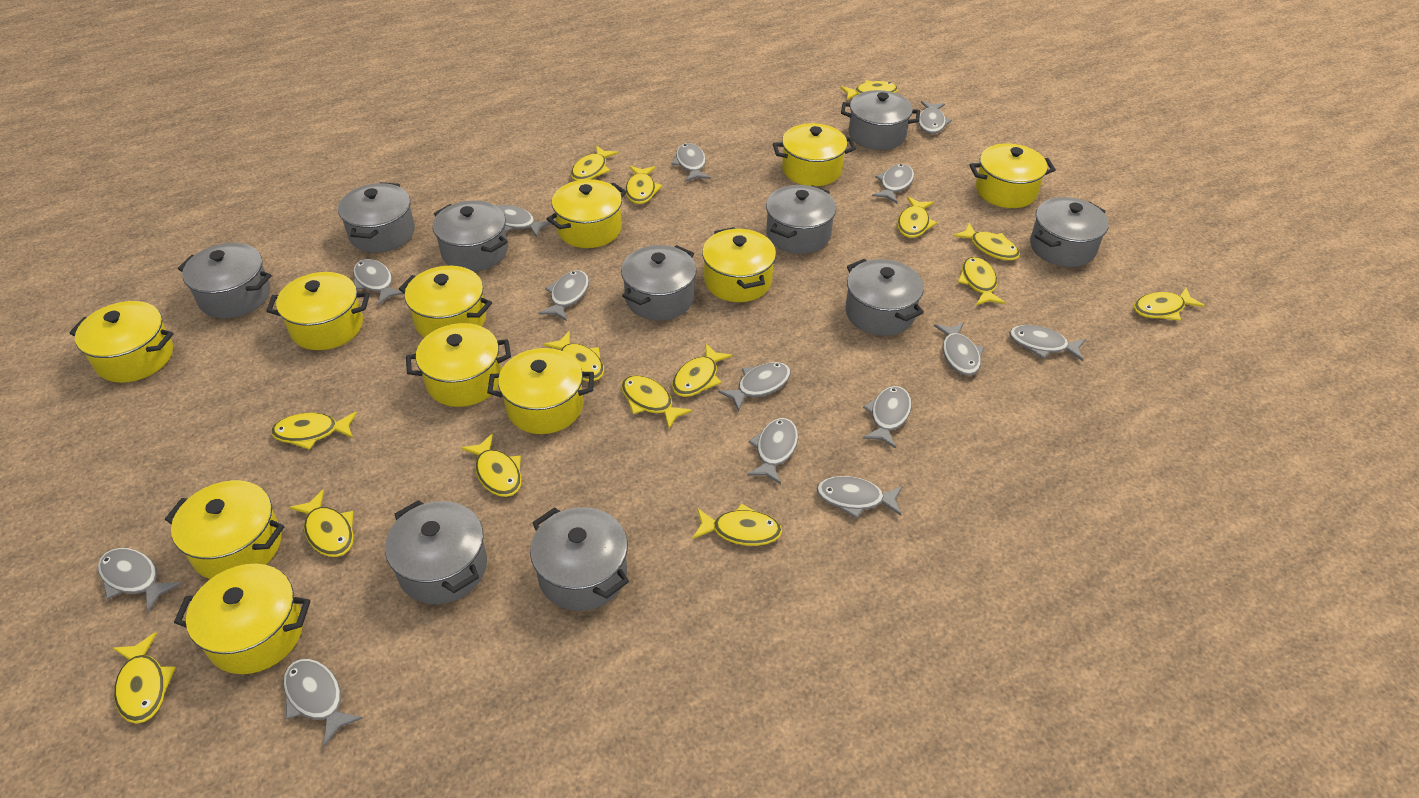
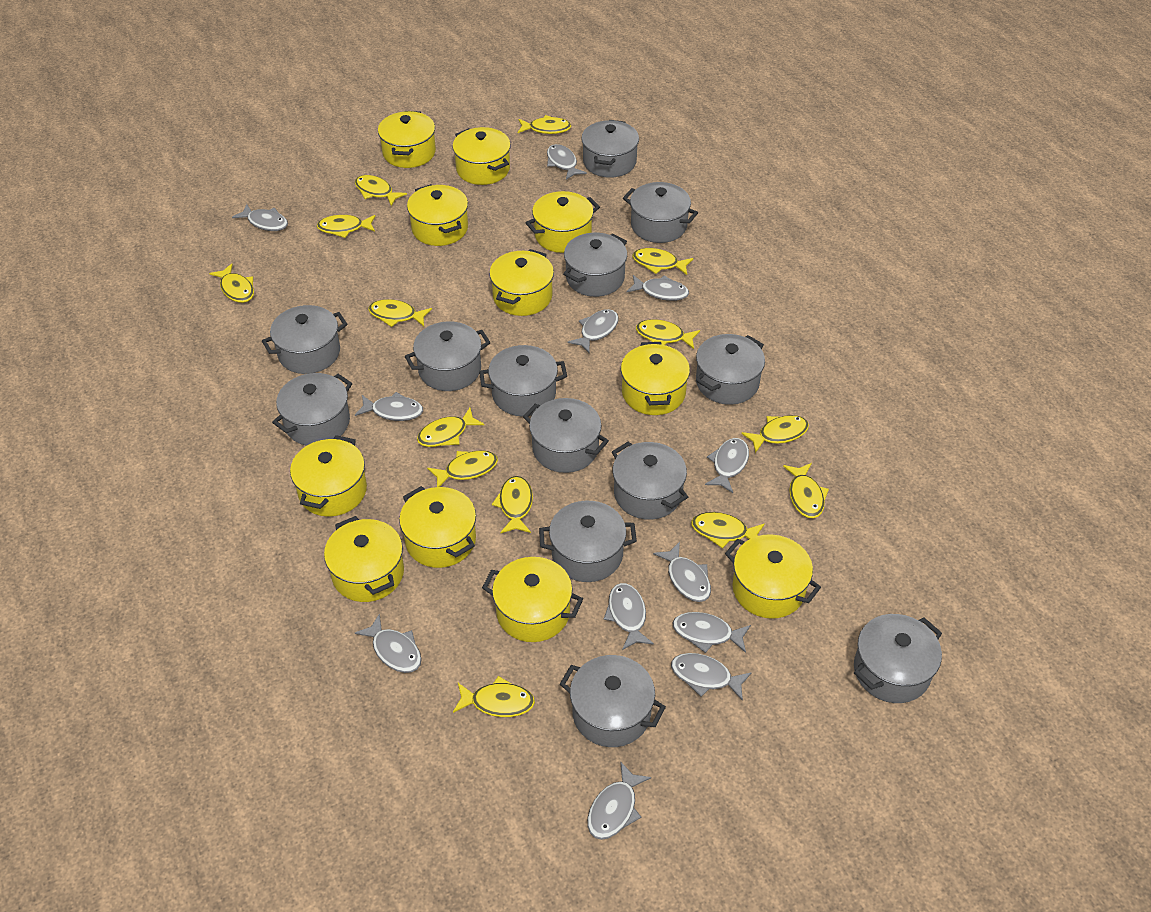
grey fish: 14 -> 12
grey pot: 10 -> 13
yellow fish: 15 -> 14

